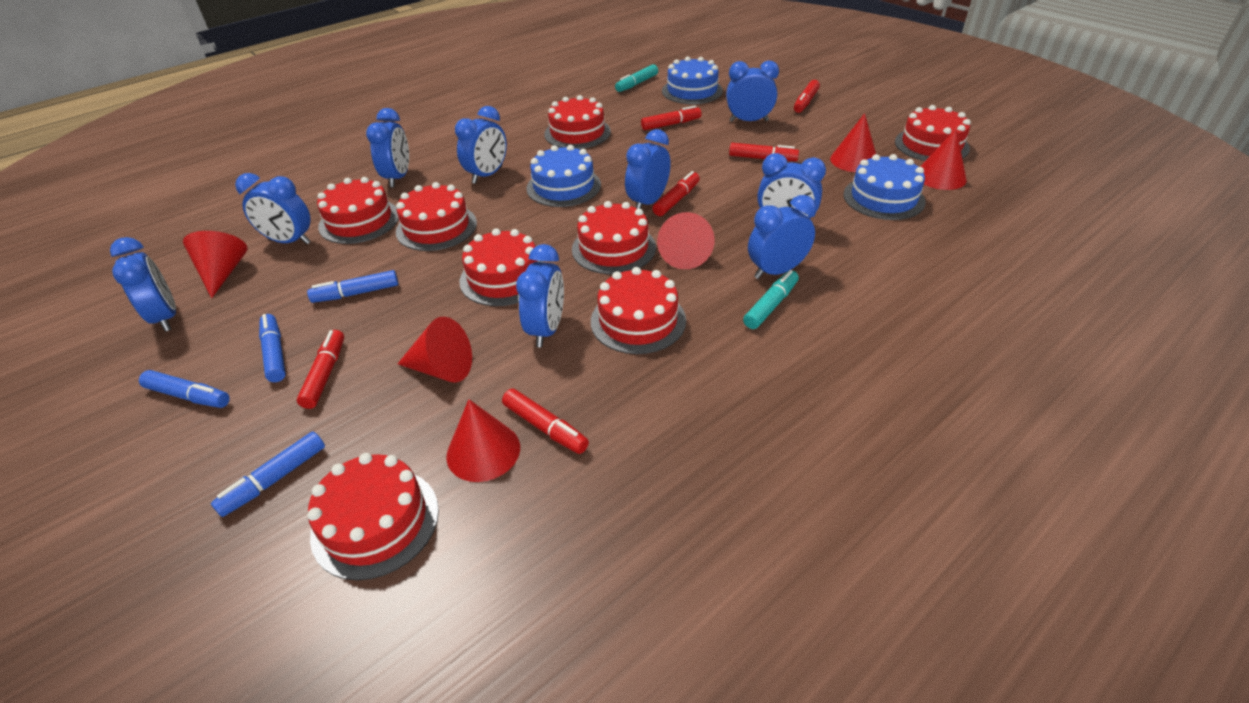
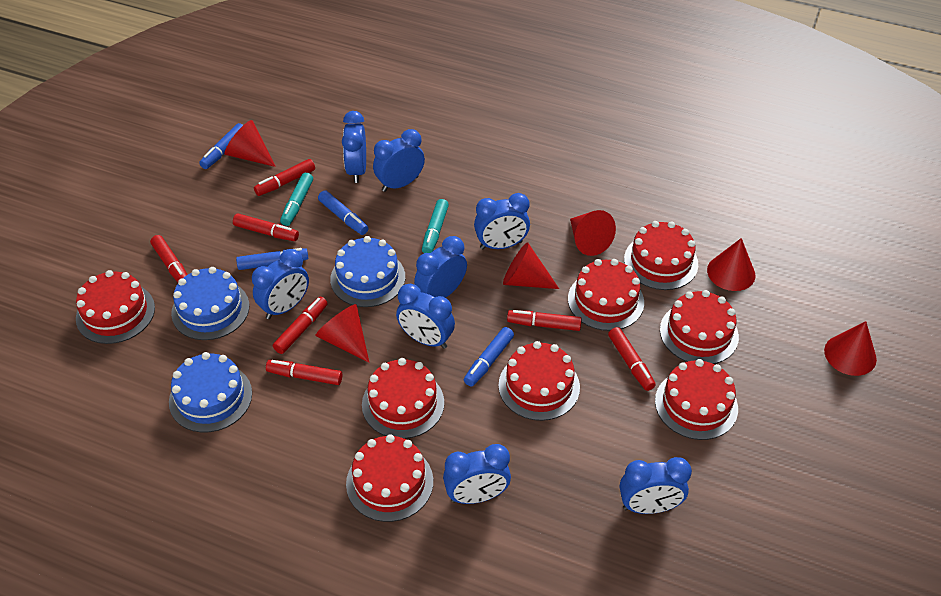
blue clock: 9 -> 8
red marker: 6 -> 7

